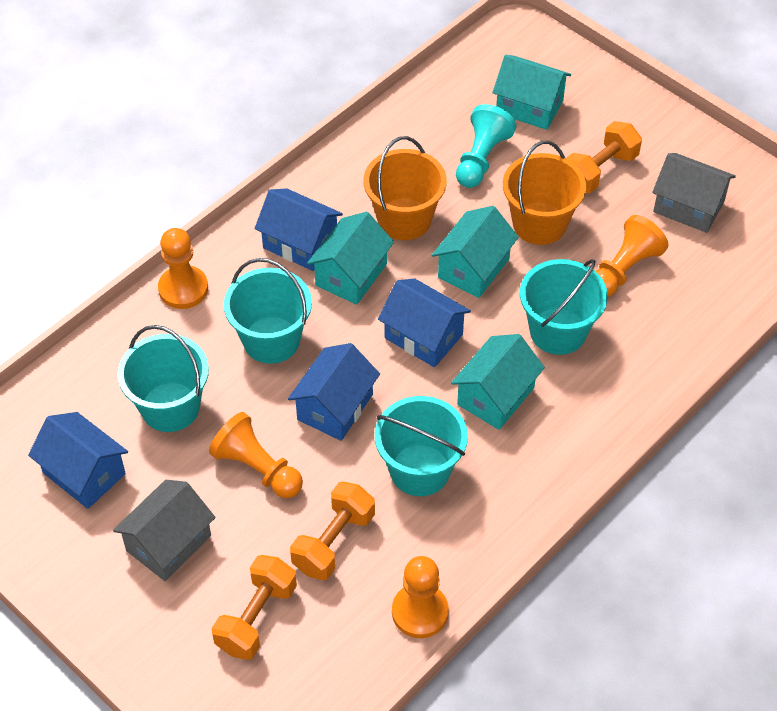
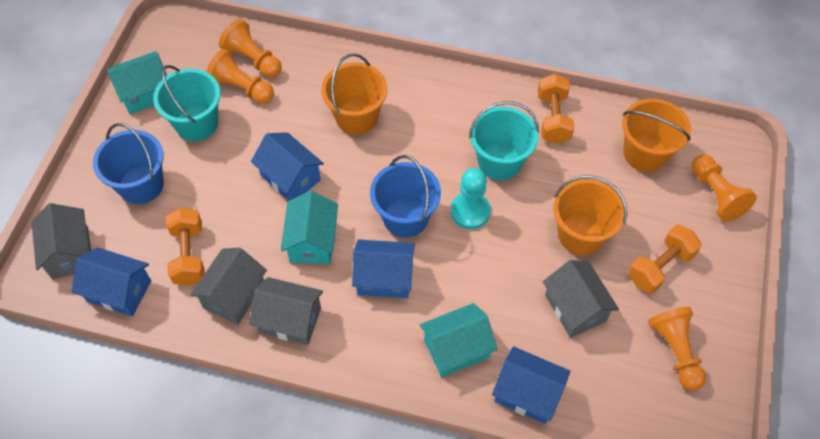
blue bucket: 0 -> 2
grey house: 2 -> 4
orange bucket: 2 -> 3
turquoise bucket: 4 -> 2
turquoise house: 4 -> 3

